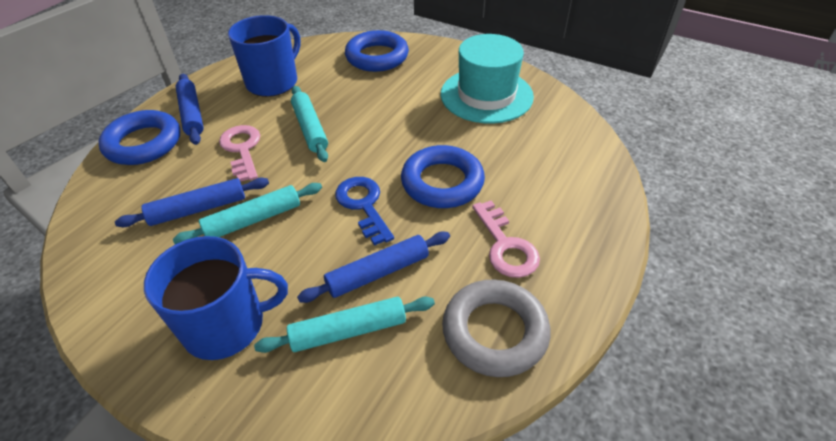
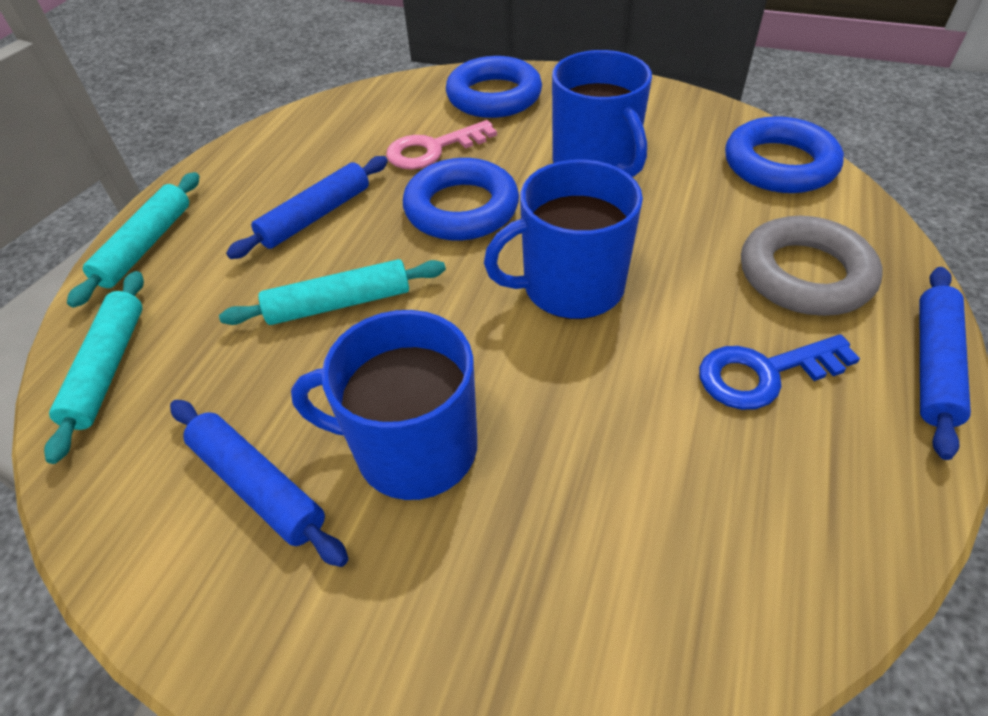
blue mug: 2 -> 3
pink key: 2 -> 1
turquoise hat: 1 -> 0

